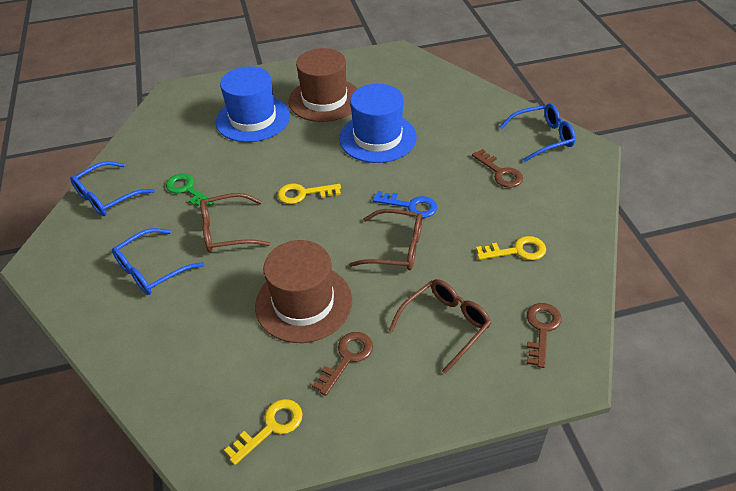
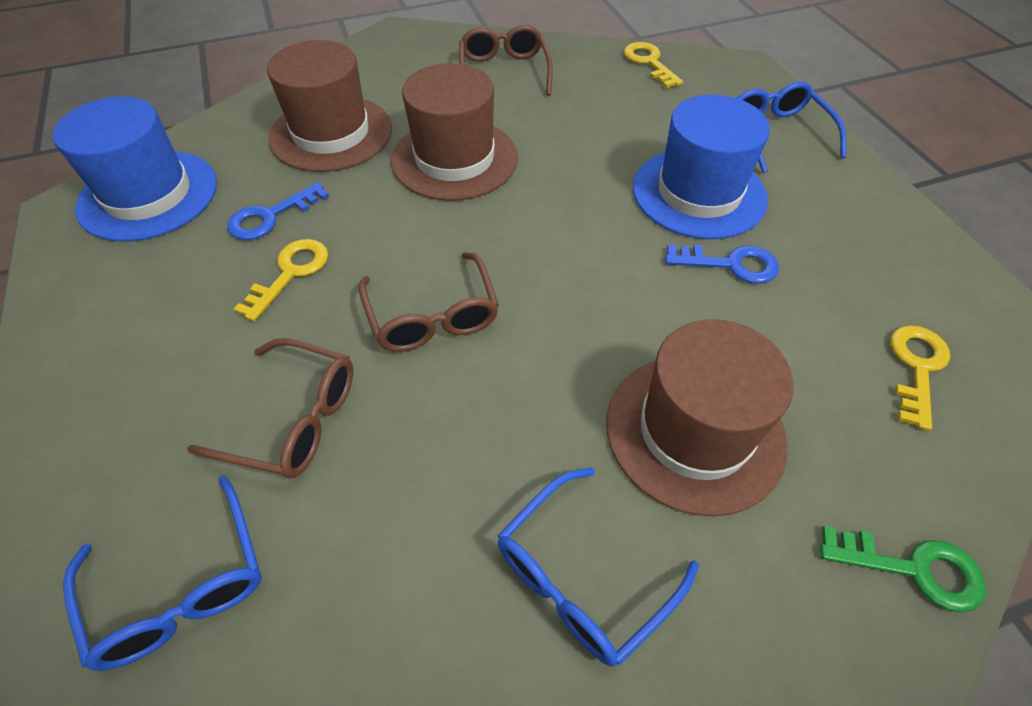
blue key: 1 -> 2
brown hat: 2 -> 3
brown key: 3 -> 0

